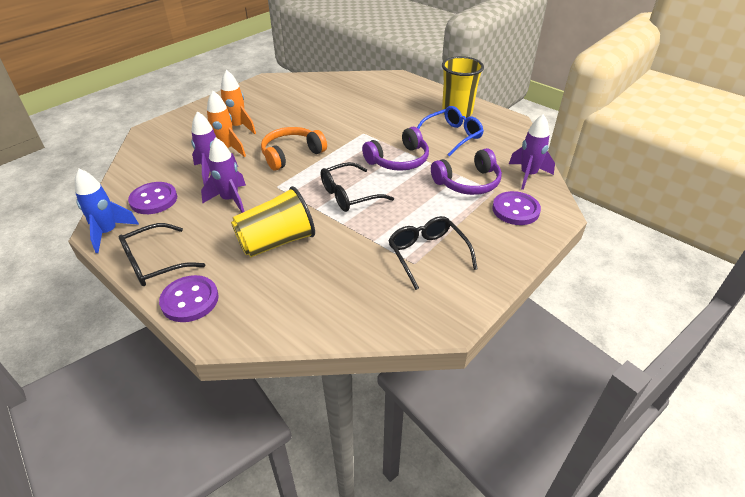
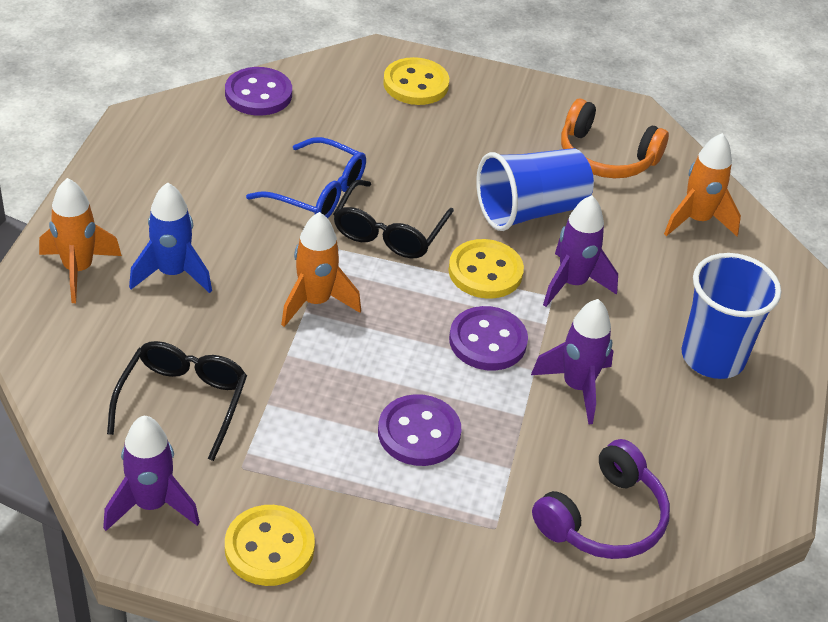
black glasses: 3 -> 2
blue cup: 0 -> 2
orange rocket: 2 -> 3
purple headphones: 2 -> 1
yellow button: 0 -> 3
yellow cup: 2 -> 0

